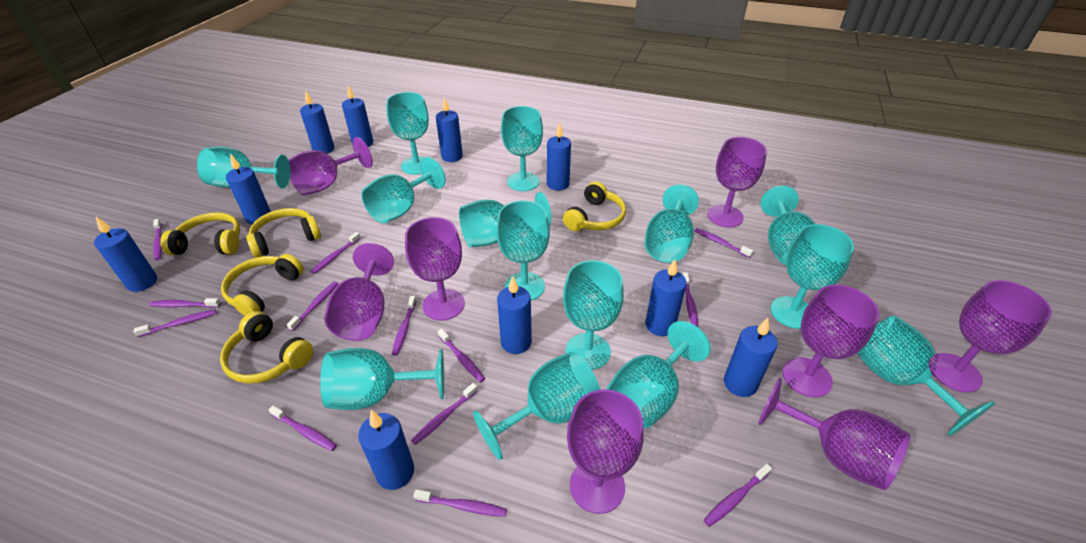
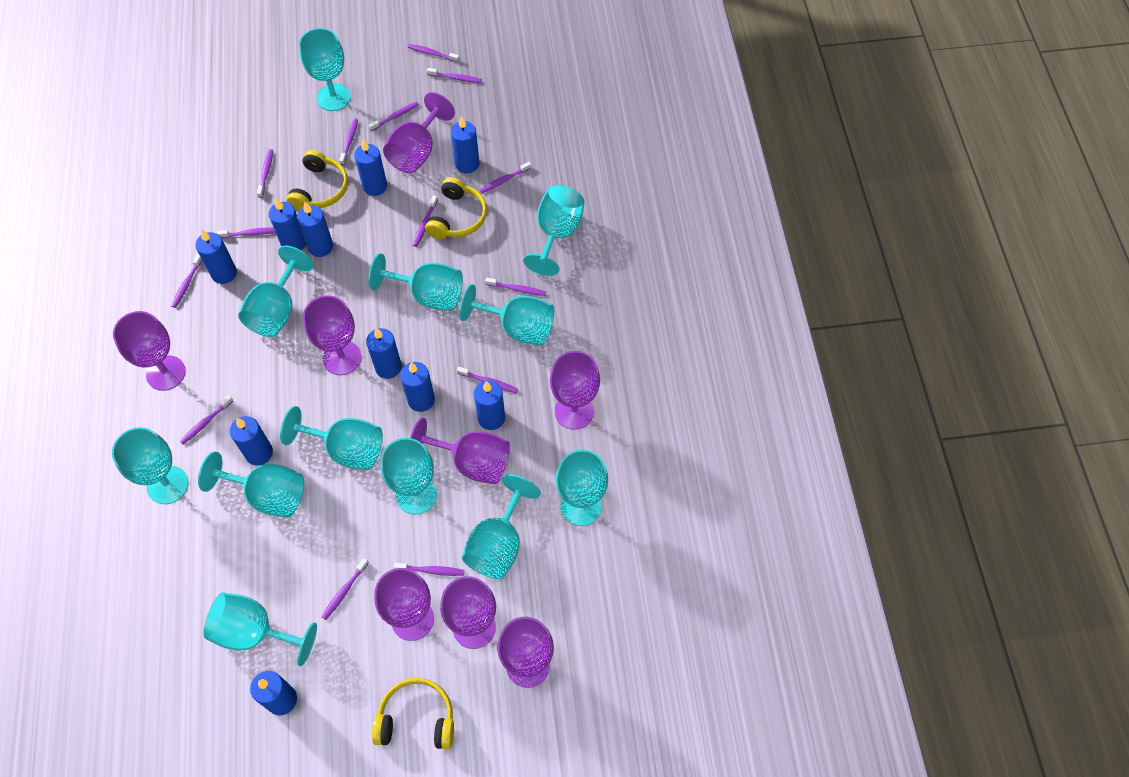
purple toothbrush: 13 -> 14
turquoise goblet: 14 -> 12
yellow headphones: 5 -> 3

